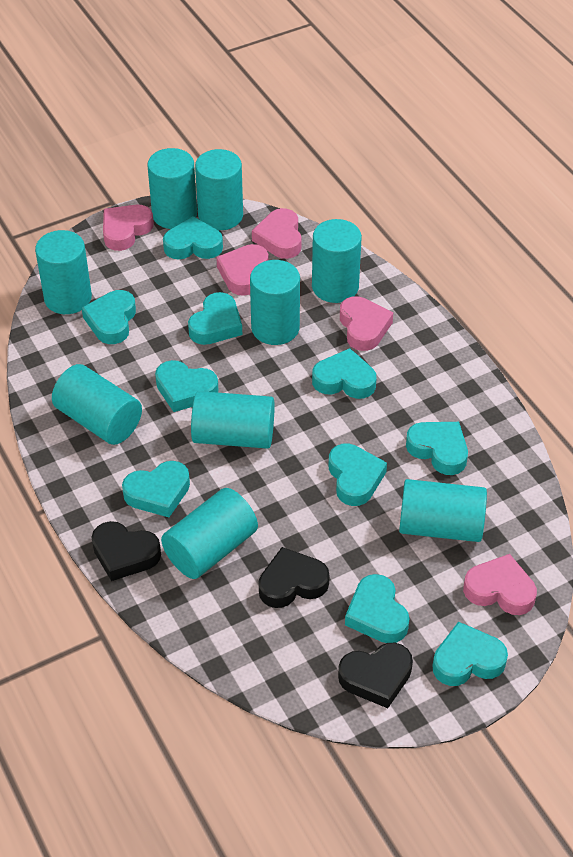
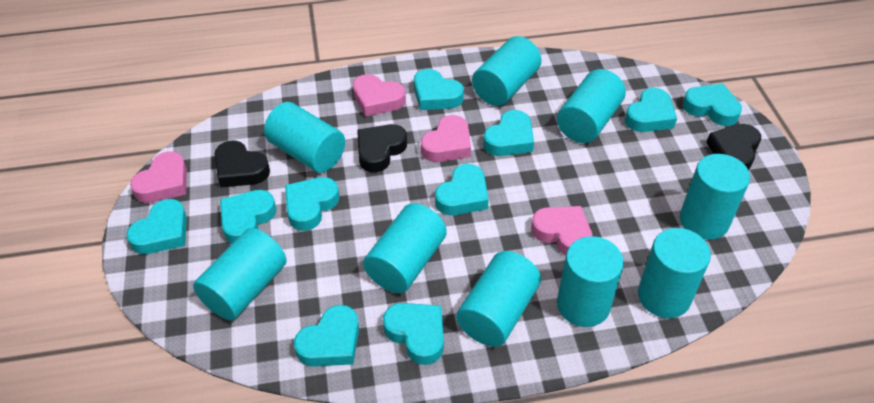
pink heart: 5 -> 4

